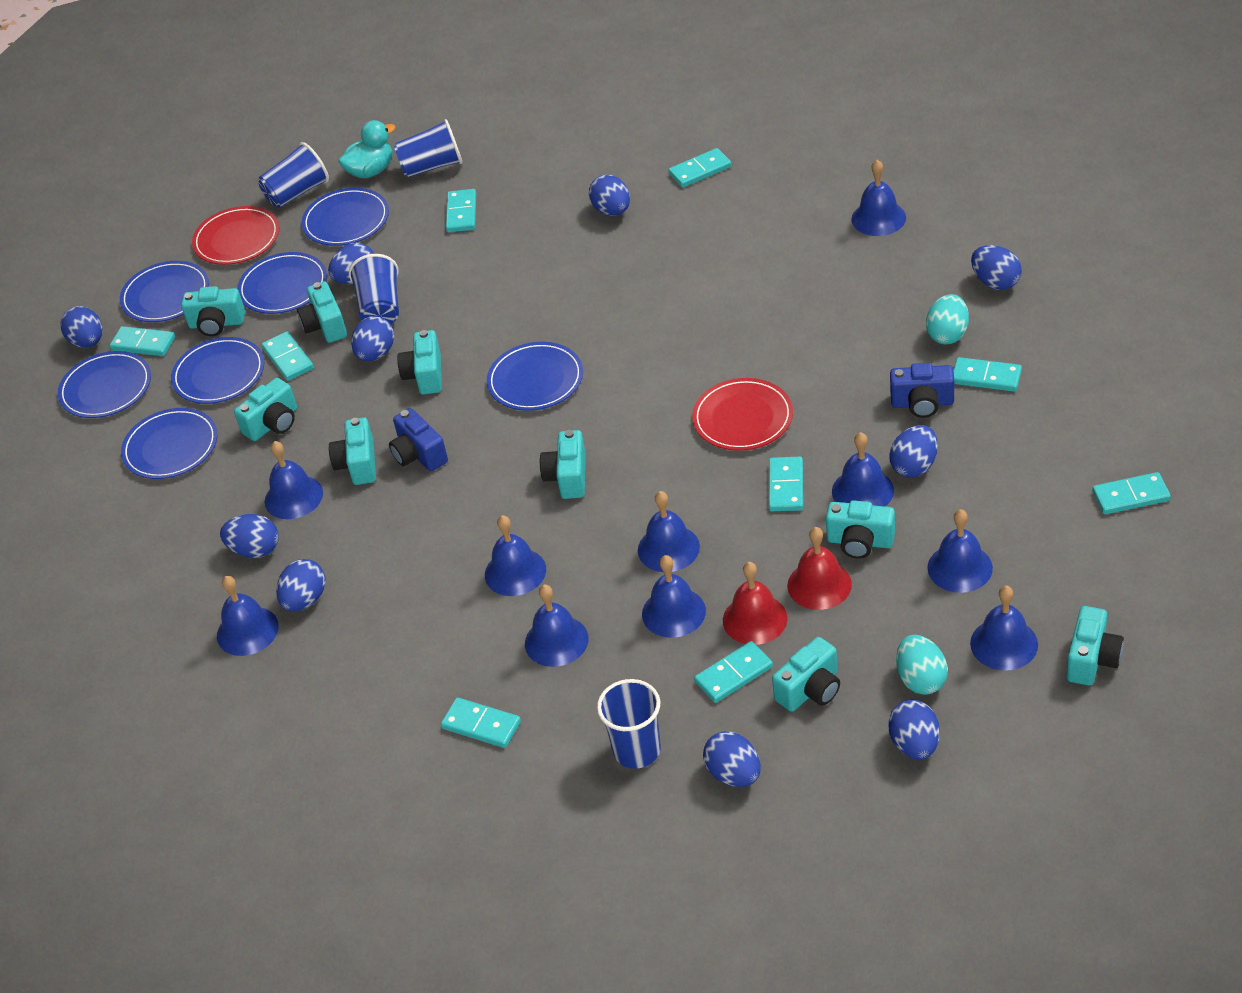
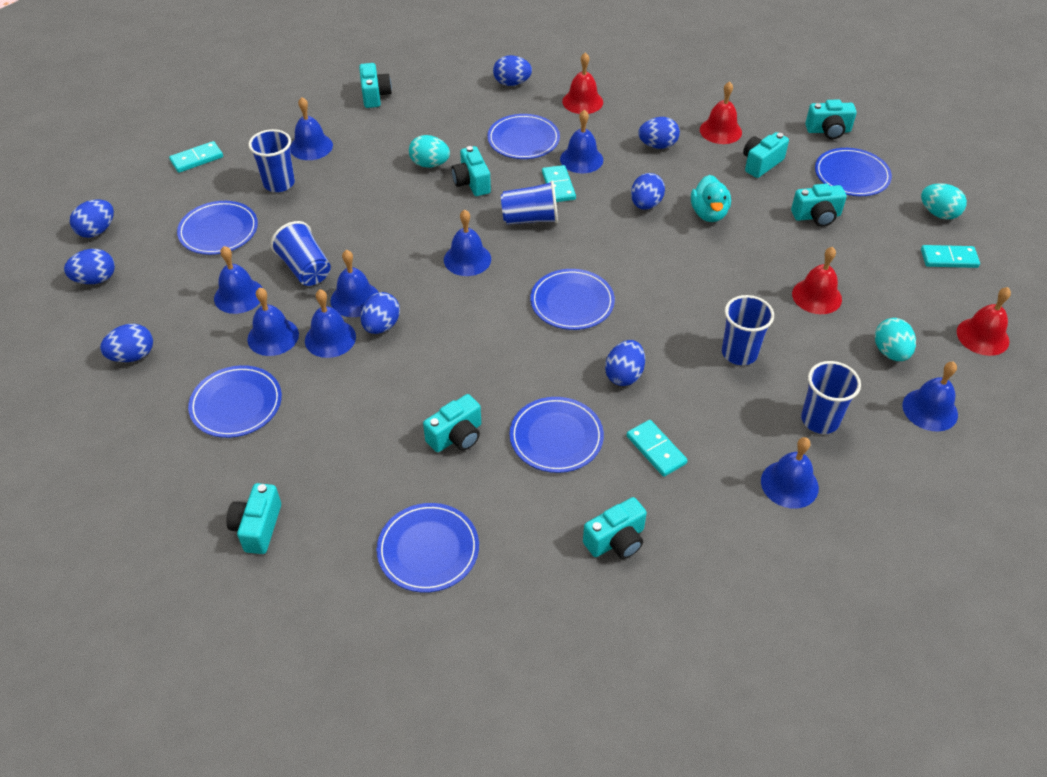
blue bell: 10 -> 9
blue camera: 2 -> 0
blue cup: 4 -> 5
blue egg: 10 -> 8
red bell: 2 -> 4
red plate: 2 -> 0
turquoise camera: 9 -> 8
turquoise domino: 9 -> 4
turquoise egg: 2 -> 3

